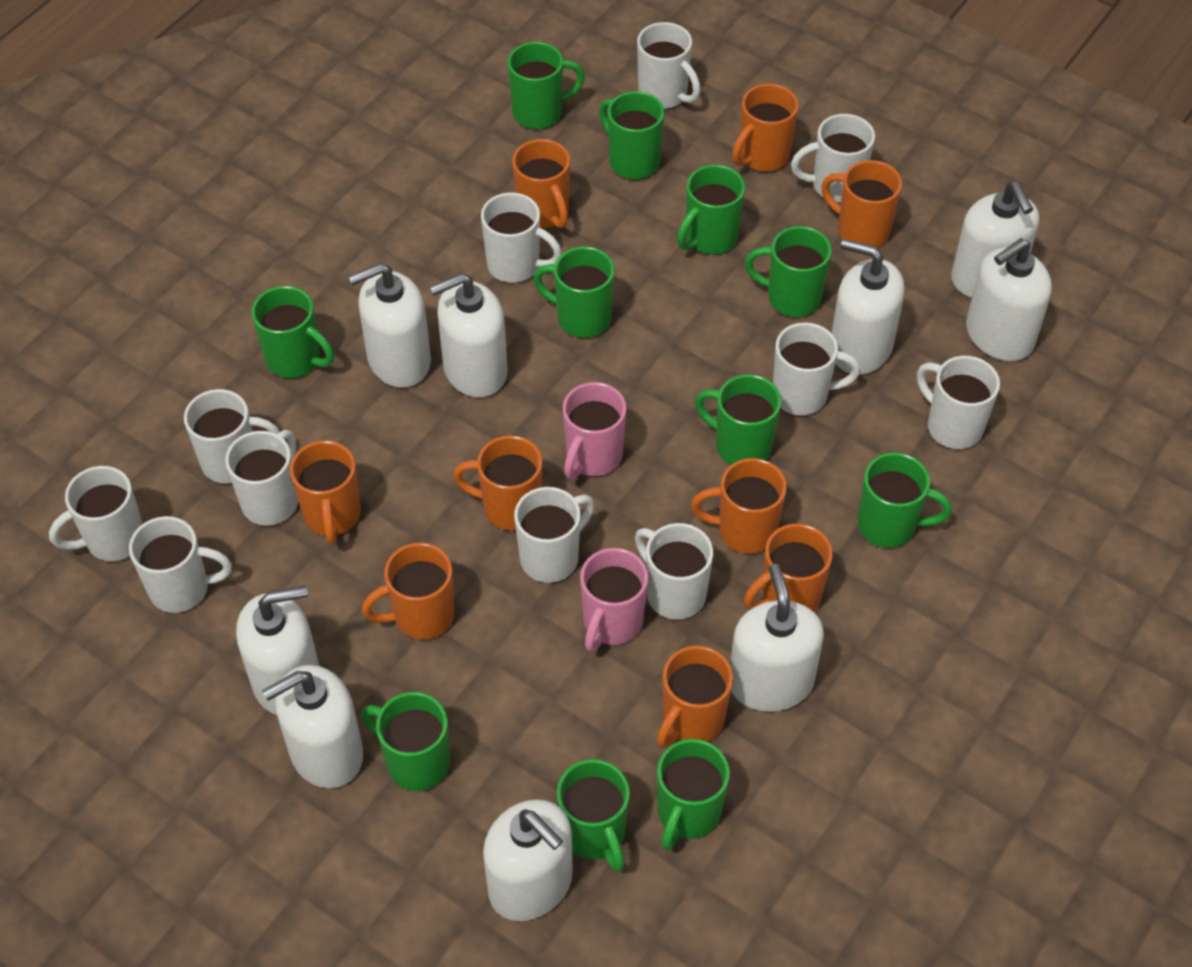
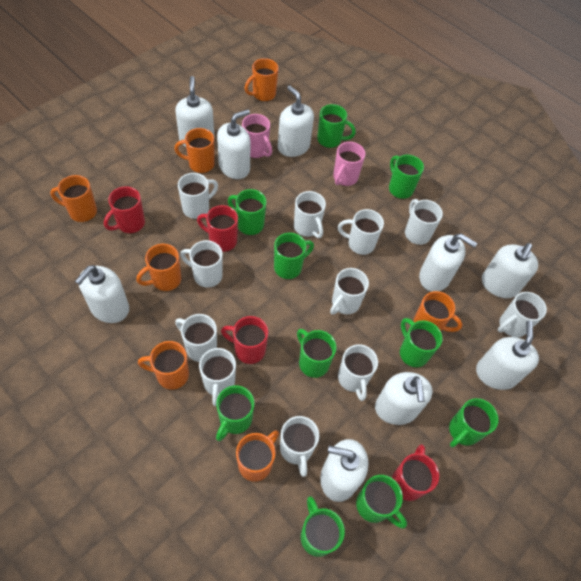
green mug: 11 -> 10
orange mug: 9 -> 7
red mug: 0 -> 4

